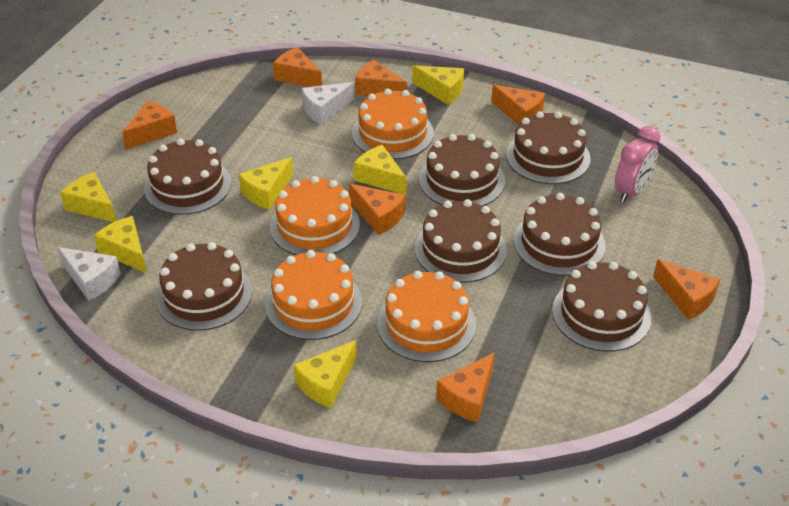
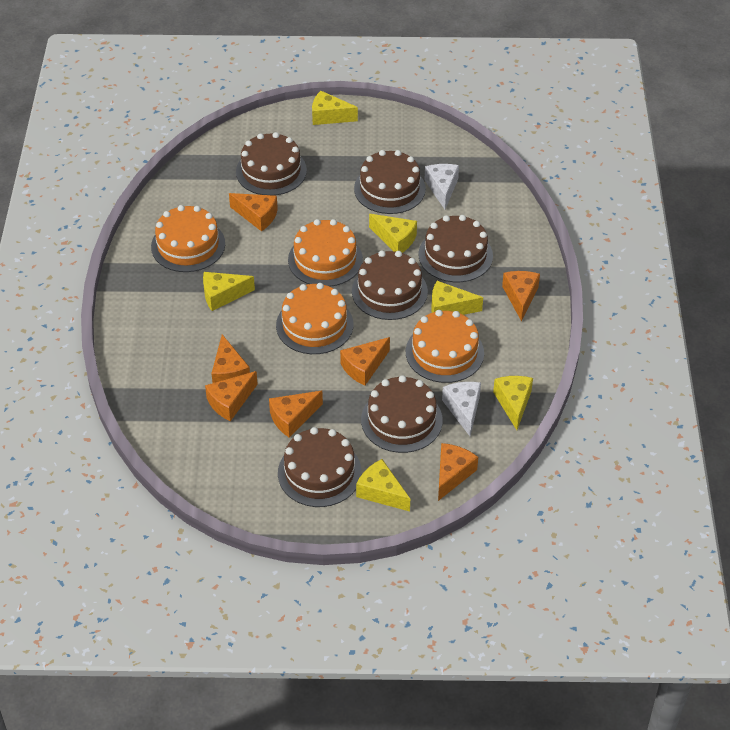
brown cake: 7 -> 6
pink clock: 1 -> 0

